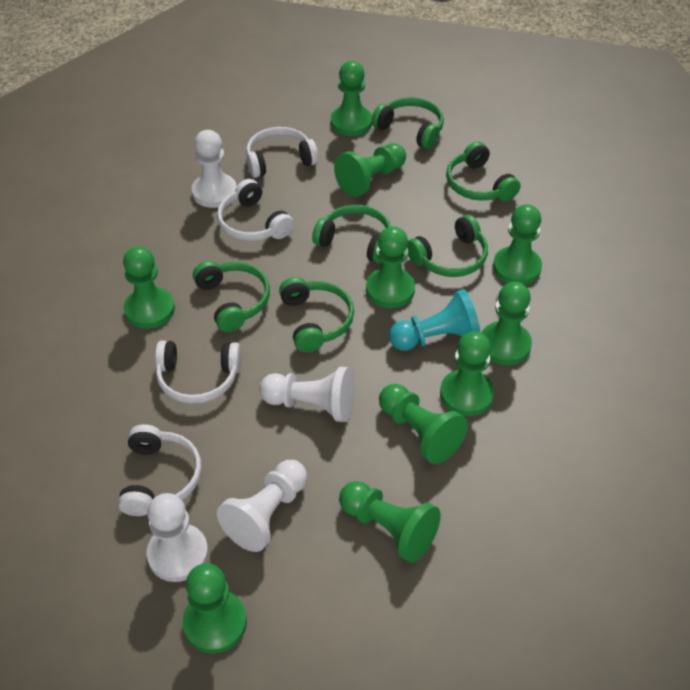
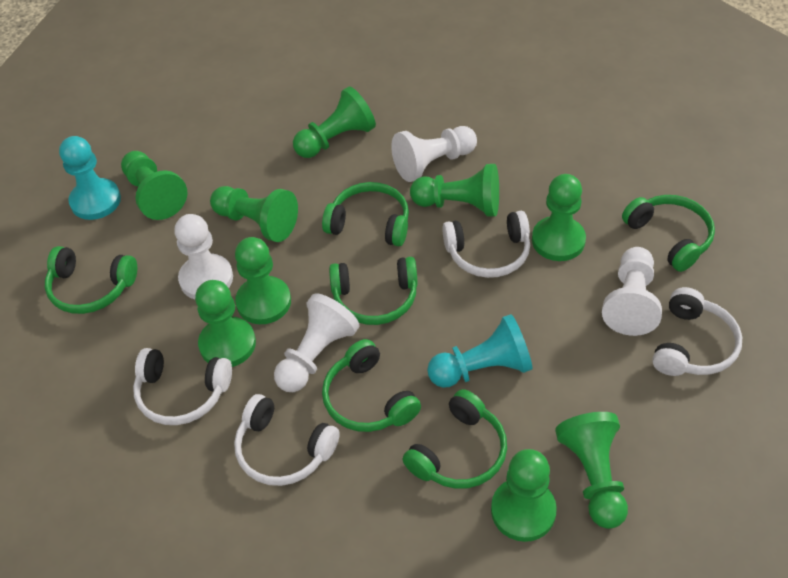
green pawn: 10 -> 9
turquoise pawn: 1 -> 2

